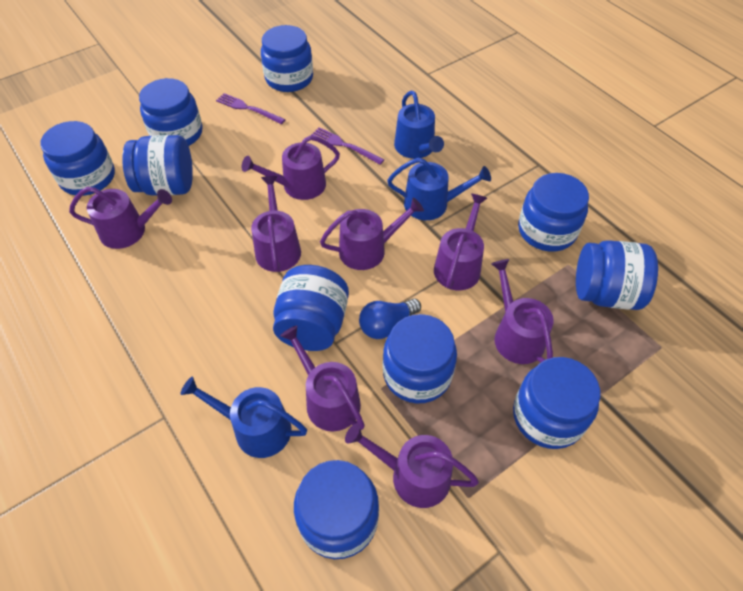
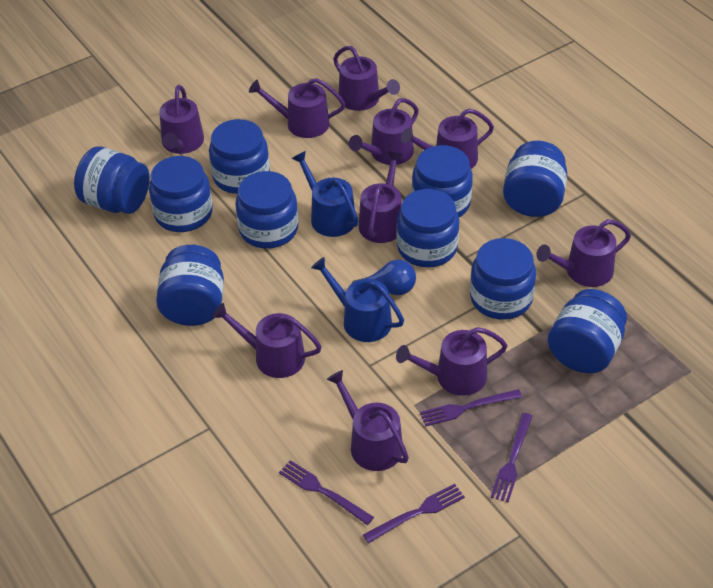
blue watering can: 3 -> 2
purple fork: 2 -> 4
purple watering can: 8 -> 10

